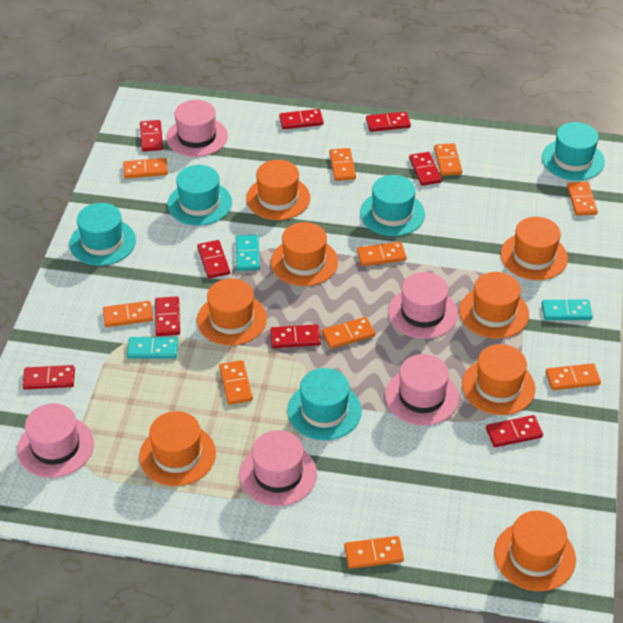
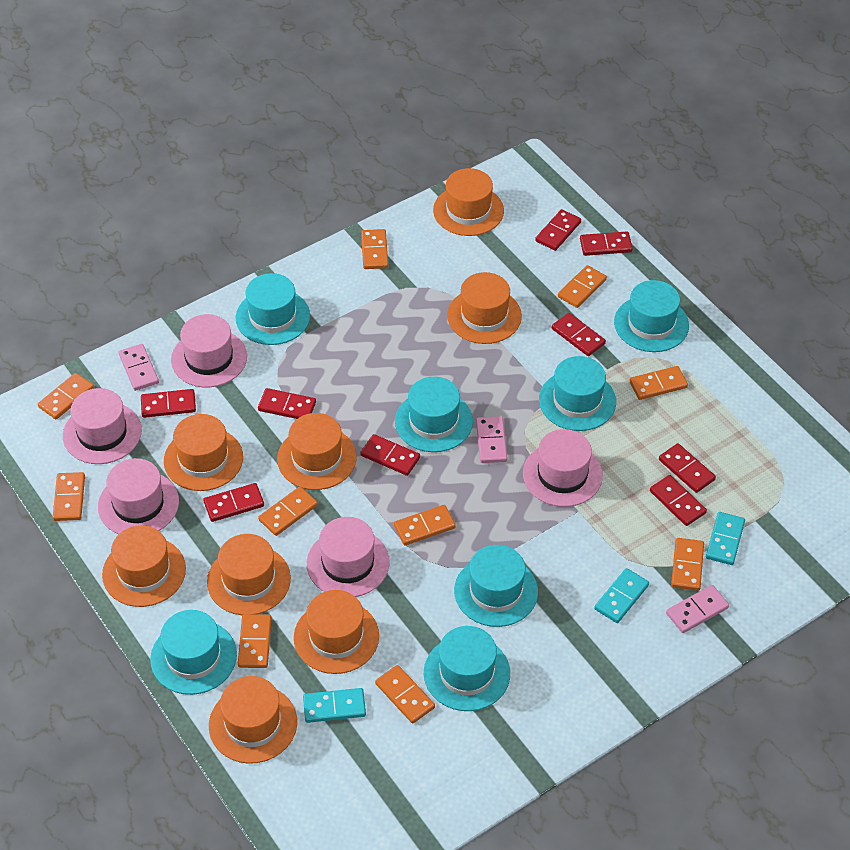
pink domino: 0 -> 3
turquoise hat: 5 -> 7

